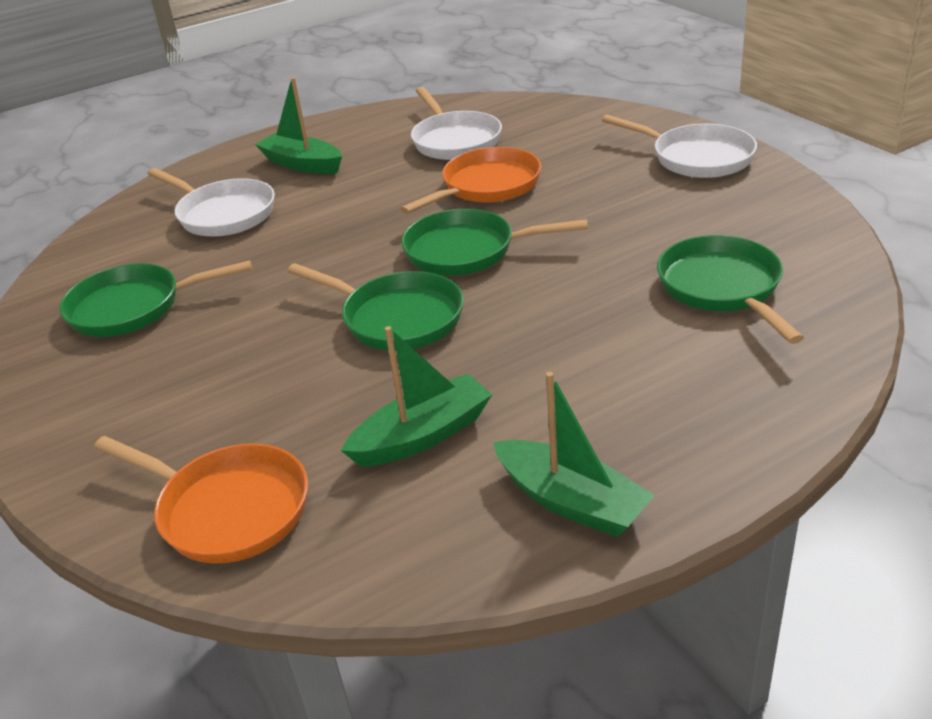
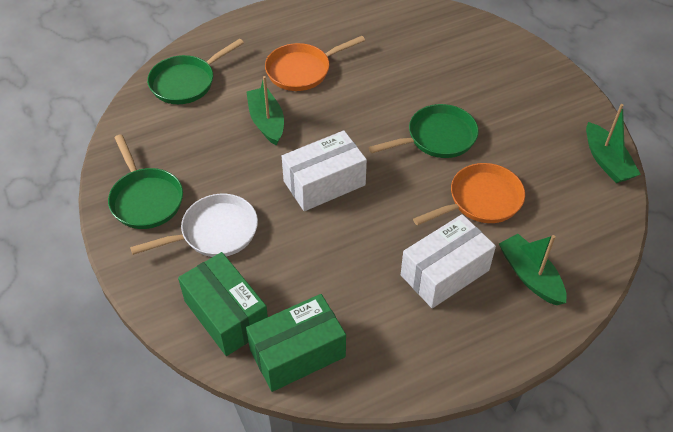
green box: 0 -> 2
green pan: 4 -> 3
white box: 0 -> 2
white pan: 3 -> 1

